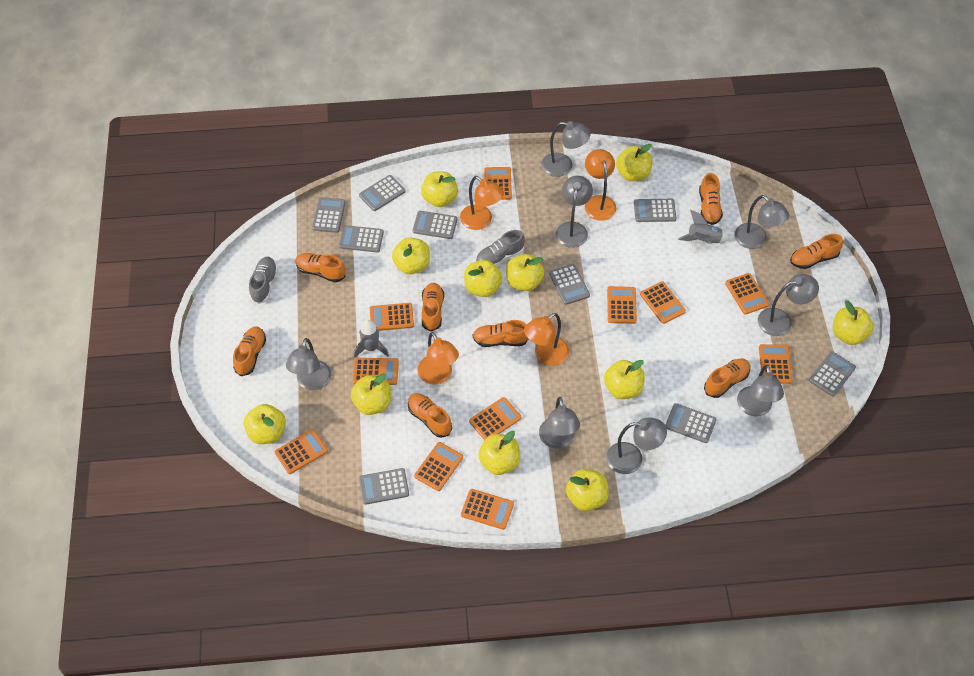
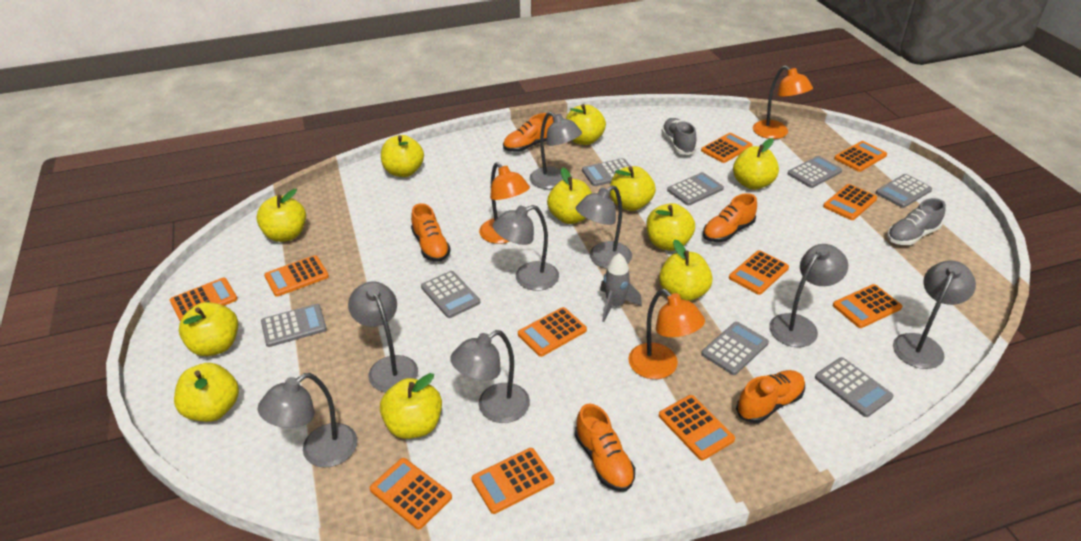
grey calculator: 9 -> 8
grey rocket: 2 -> 1
orange lamp: 4 -> 3
orange shoe: 8 -> 5

